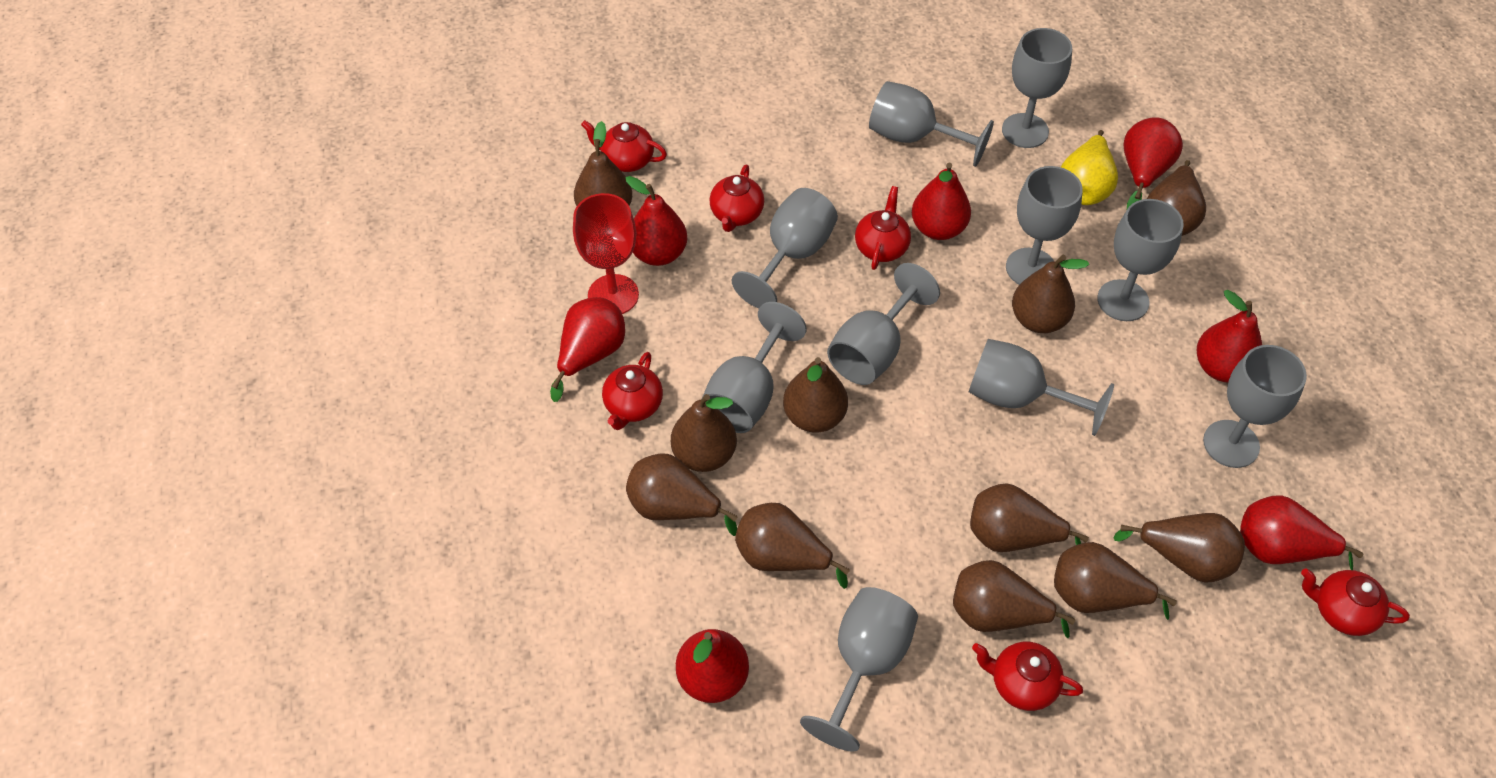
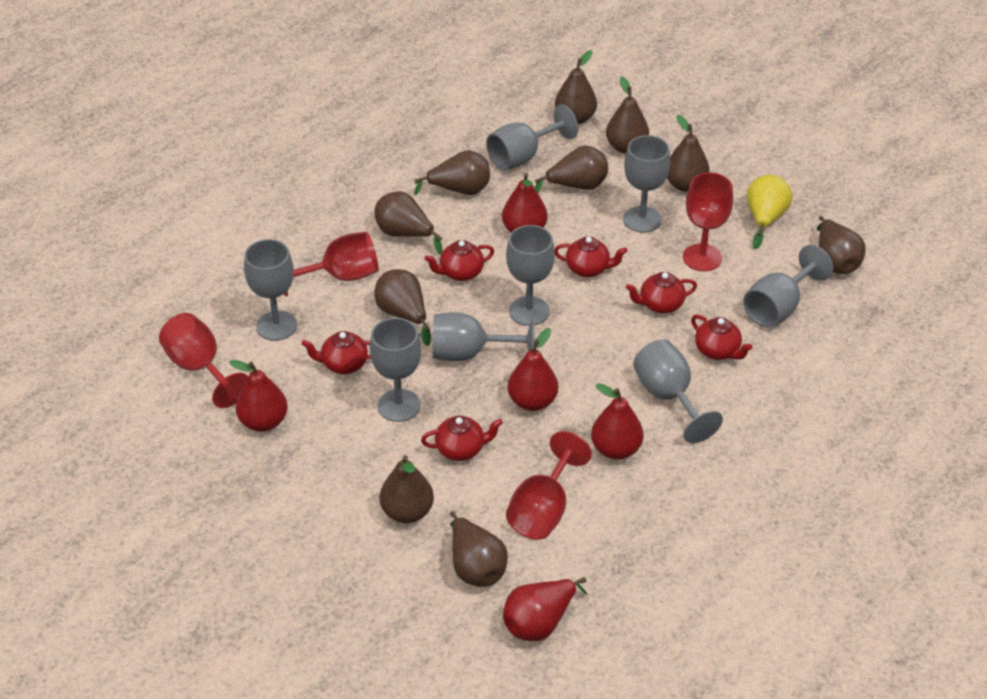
brown pear: 11 -> 10
grey goblet: 10 -> 8
red goblet: 1 -> 4
red pear: 7 -> 5

